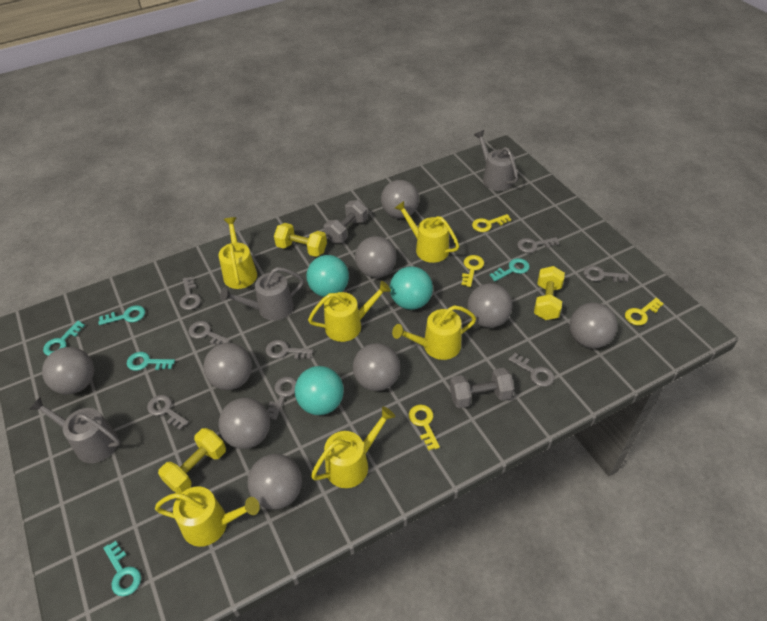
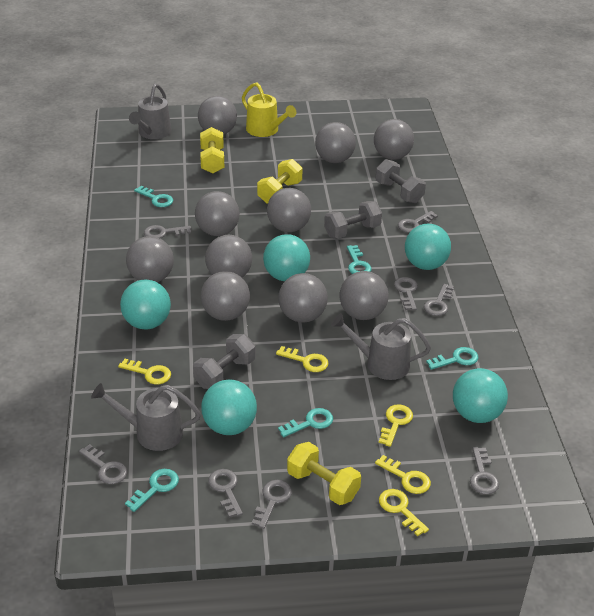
grey ball: 9 -> 10
grey dumbbell: 2 -> 3
turquoise ball: 3 -> 5
yellow key: 4 -> 5
yellow watering can: 6 -> 1

